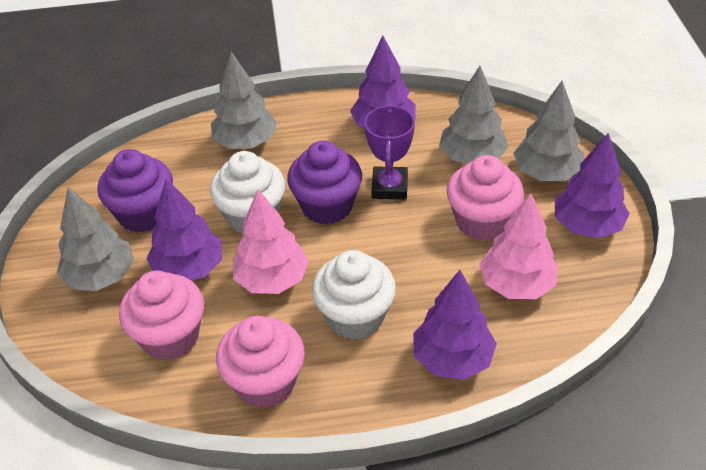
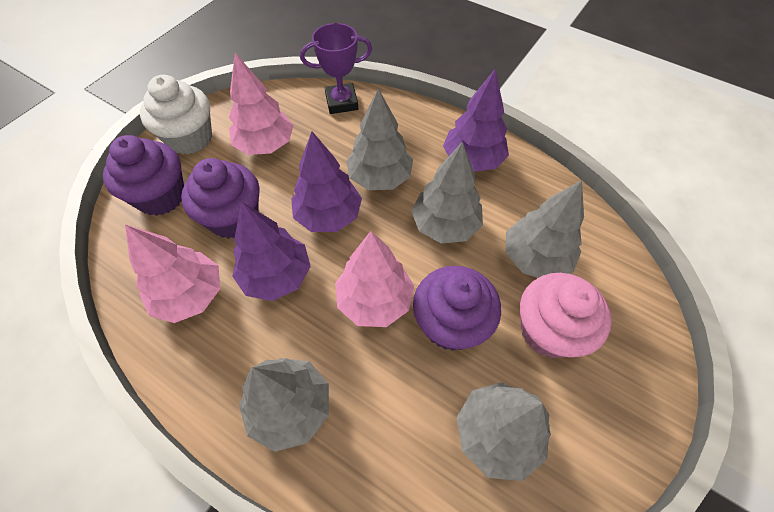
grey tree: 4 -> 5
pink cupcake: 3 -> 1
pink tree: 2 -> 3
purple cupcake: 2 -> 3
purple tree: 4 -> 3
white cupcake: 2 -> 1

